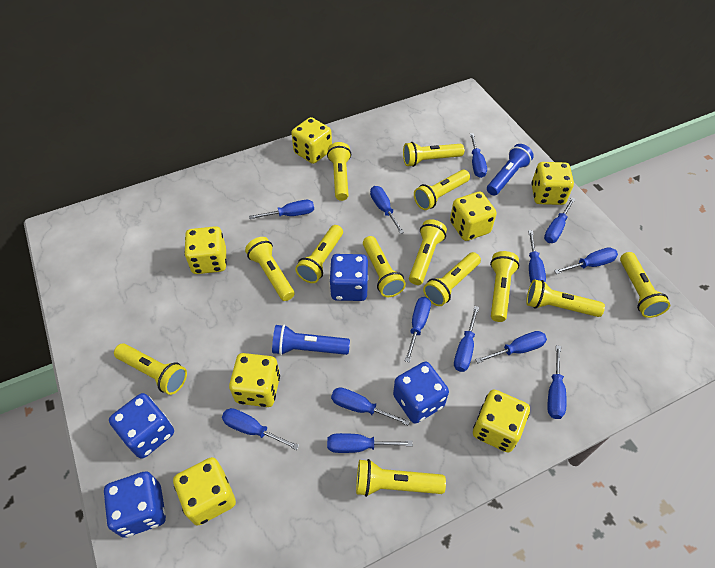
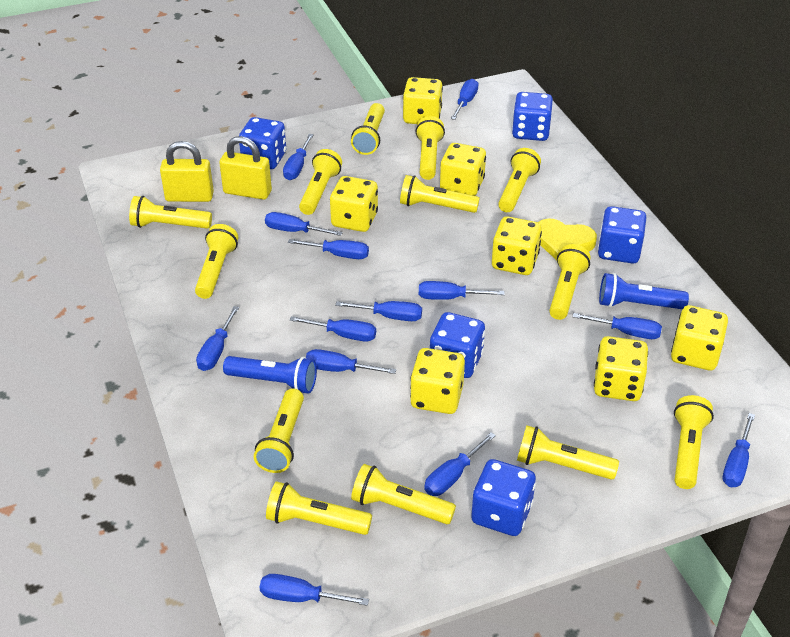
blue dice: 4 -> 5
yellow heart: 0 -> 1
yellow padlock: 0 -> 2

